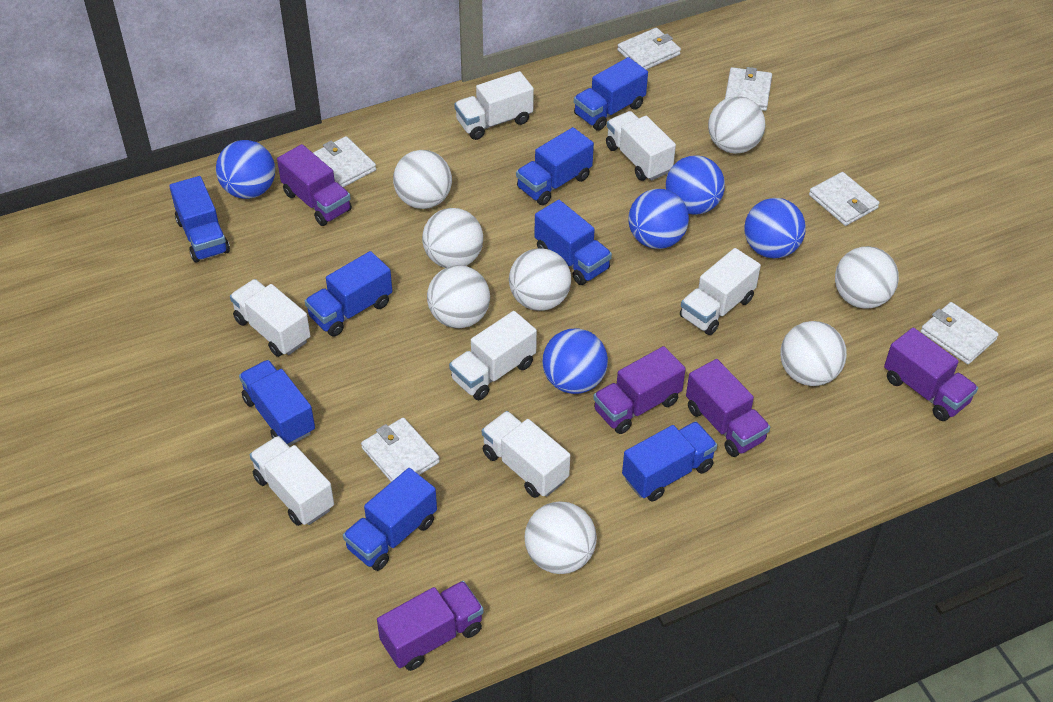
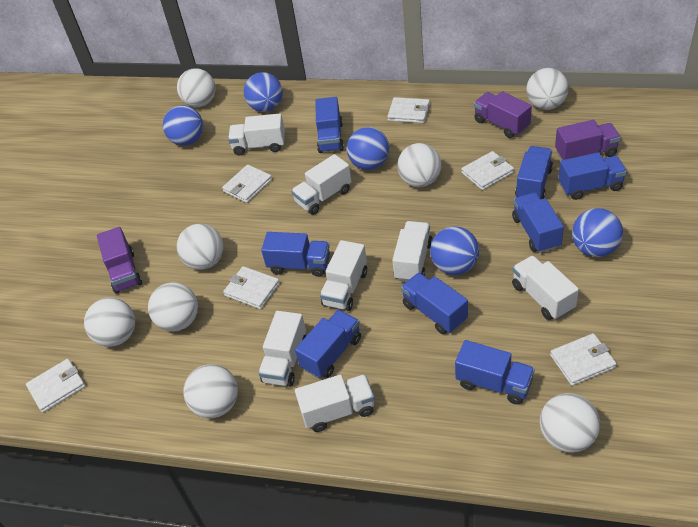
purple truck: 5 -> 3

